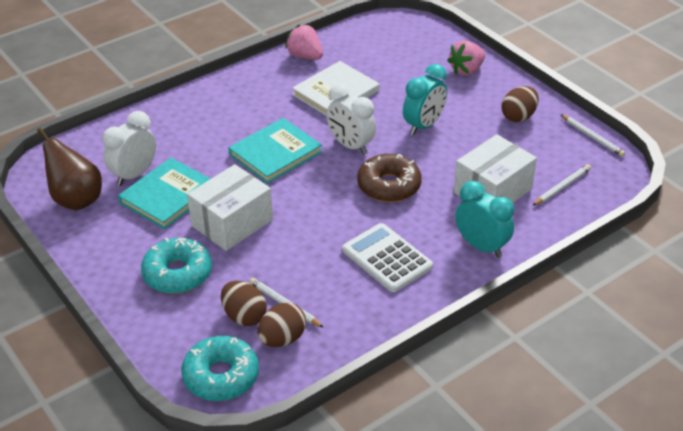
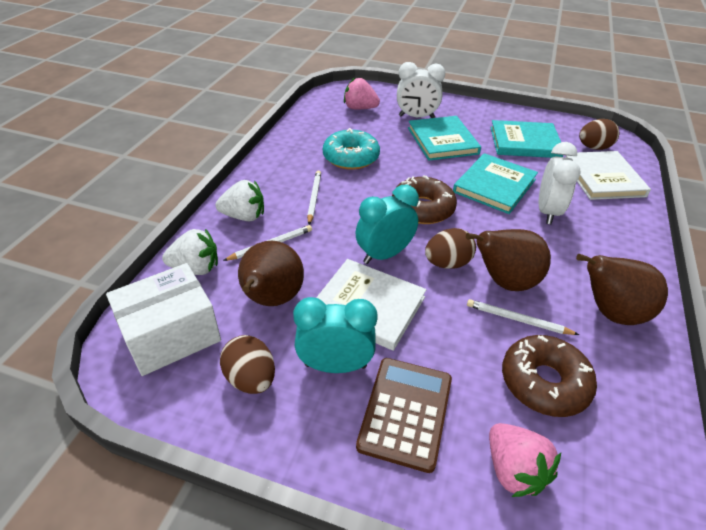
brown calculator: 0 -> 1
brown donut: 1 -> 2
brown pear: 1 -> 3
turquoise book: 2 -> 3
turquoise donut: 2 -> 1
white book: 1 -> 2
white box: 2 -> 1
white calculator: 1 -> 0
white strawberry: 0 -> 2

